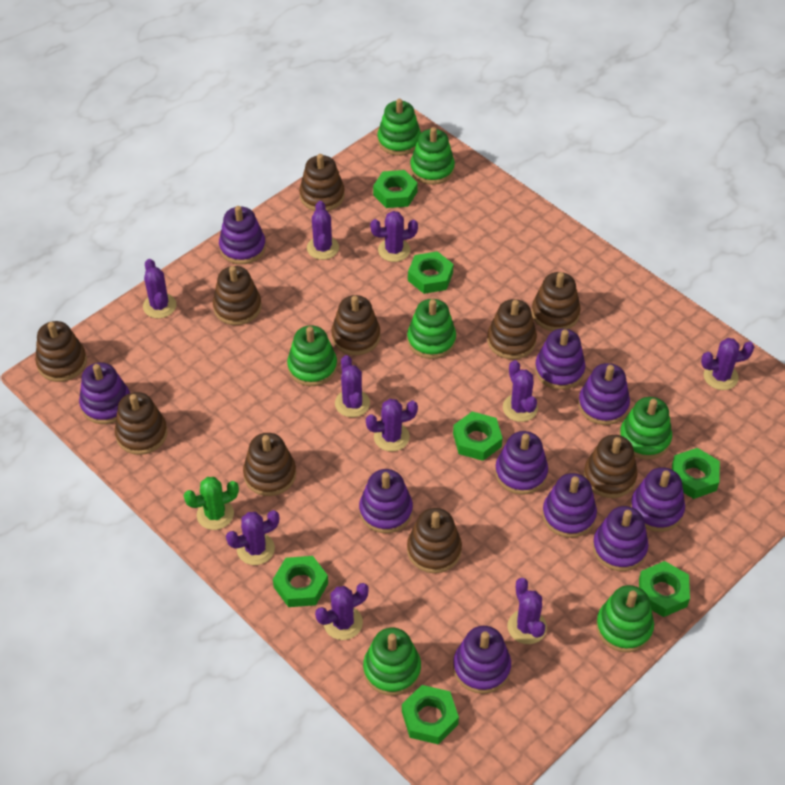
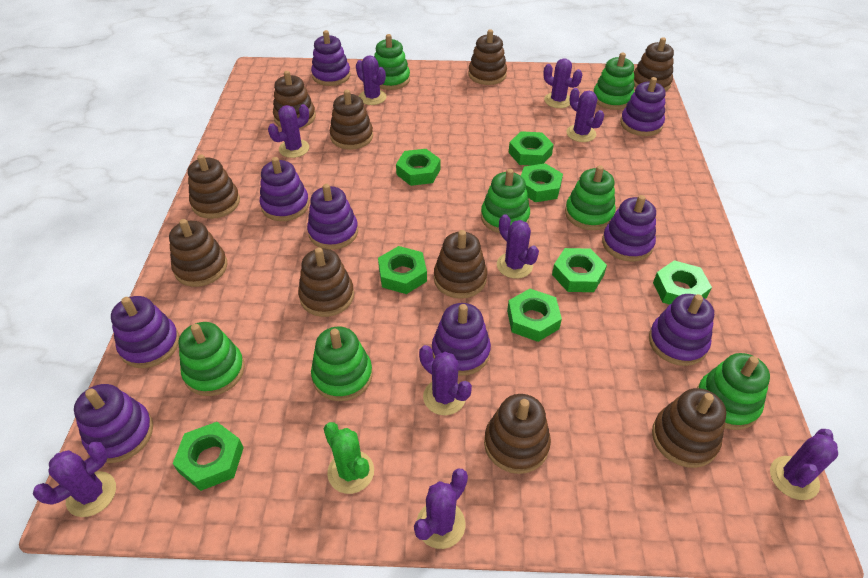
green nut: 7 -> 8
purple cactus: 10 -> 9
purple stacking toy: 10 -> 9

